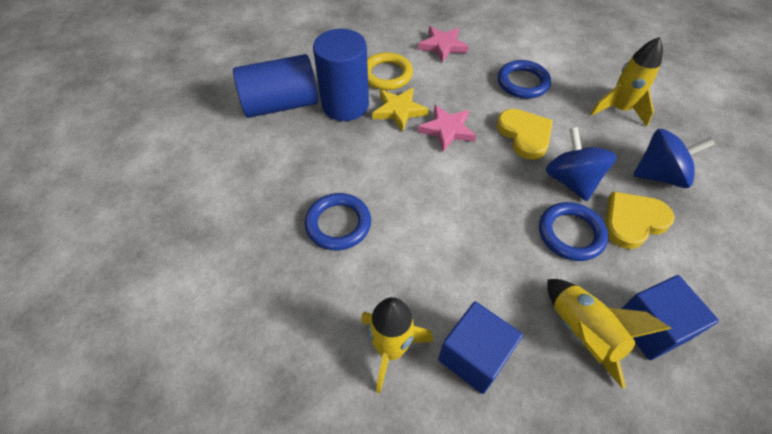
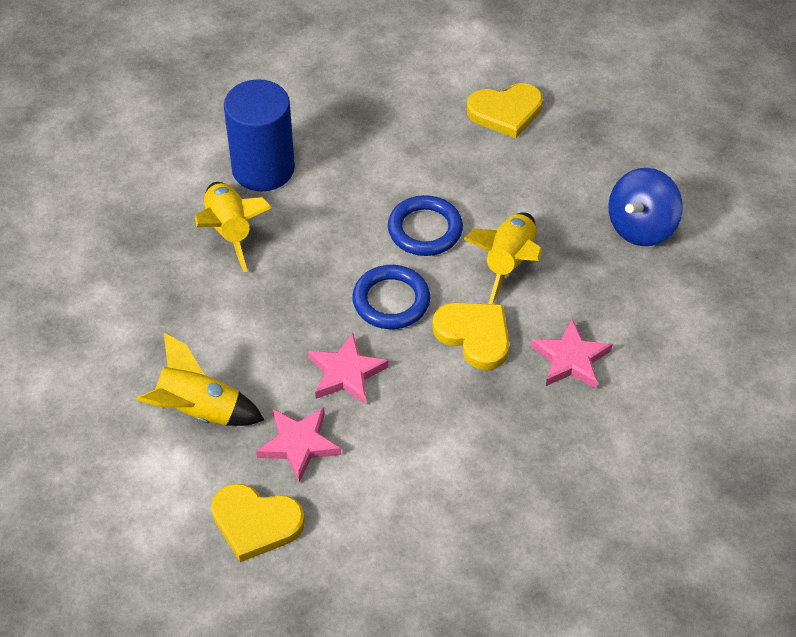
blue cube: 2 -> 0
blue cylinder: 2 -> 1
blue ring: 3 -> 2
blue spinning top: 2 -> 1
pink star: 2 -> 3
yellow heart: 2 -> 3
yellow ring: 1 -> 0
yellow star: 1 -> 0

